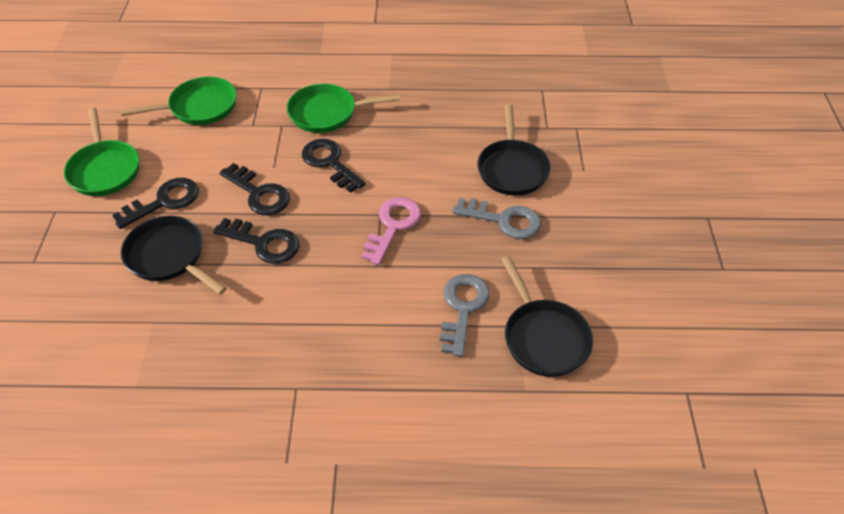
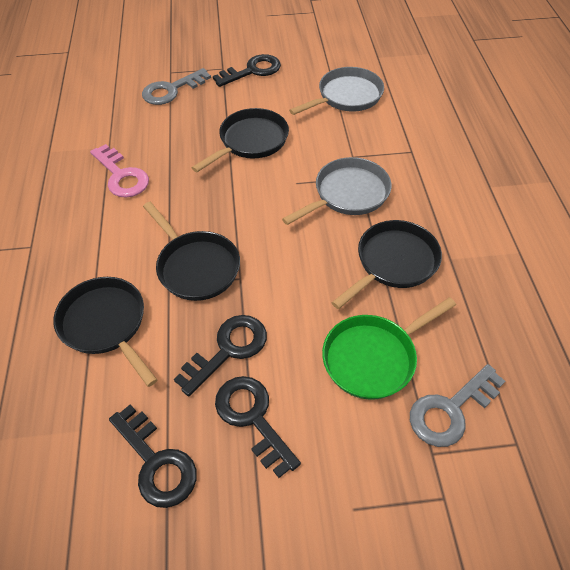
black pan: 3 -> 4
green pan: 3 -> 1
grey pan: 0 -> 2

